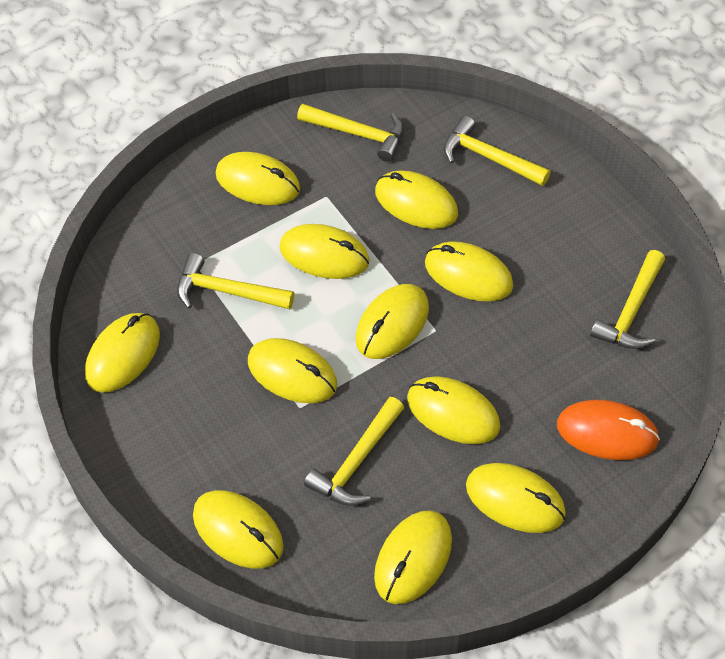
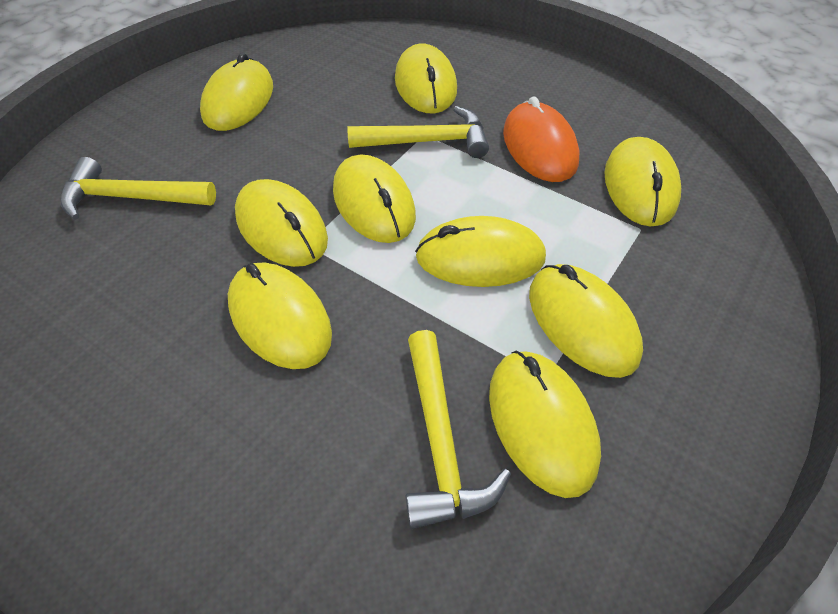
yellow hammer: 5 -> 3
yellow mouse: 11 -> 9

